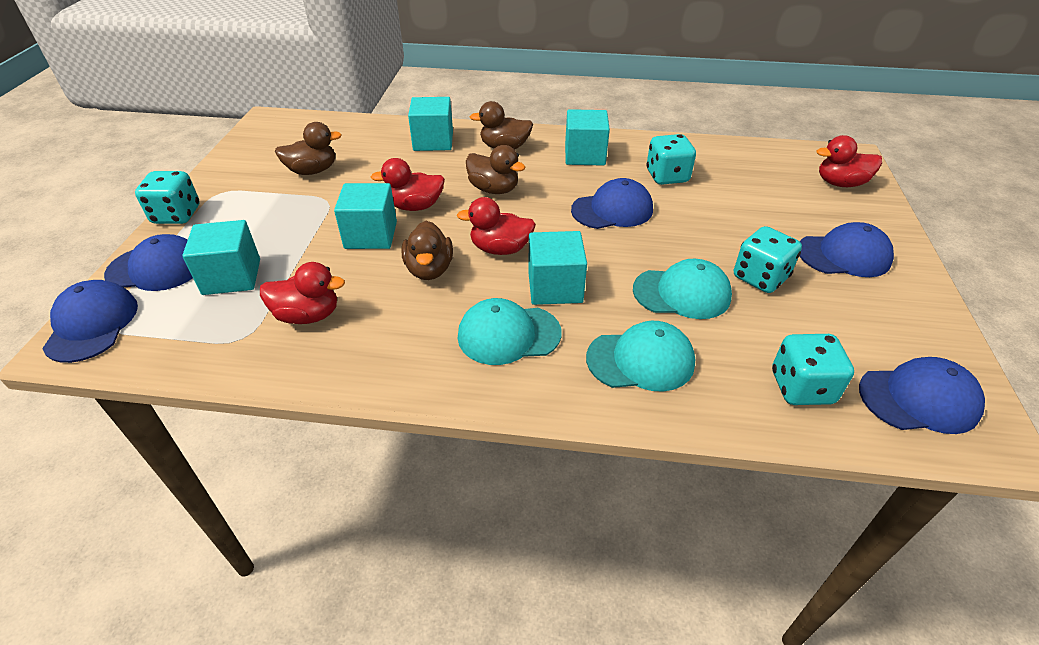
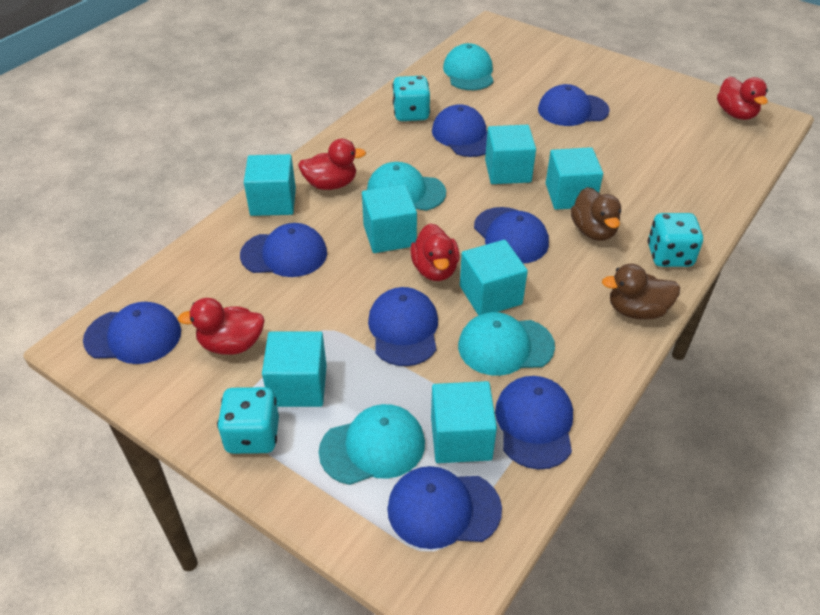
blue cap: 5 -> 8
brown duck: 4 -> 2
turquoise cap: 3 -> 4
turquoise cube: 5 -> 7
turquoise dice: 4 -> 3

